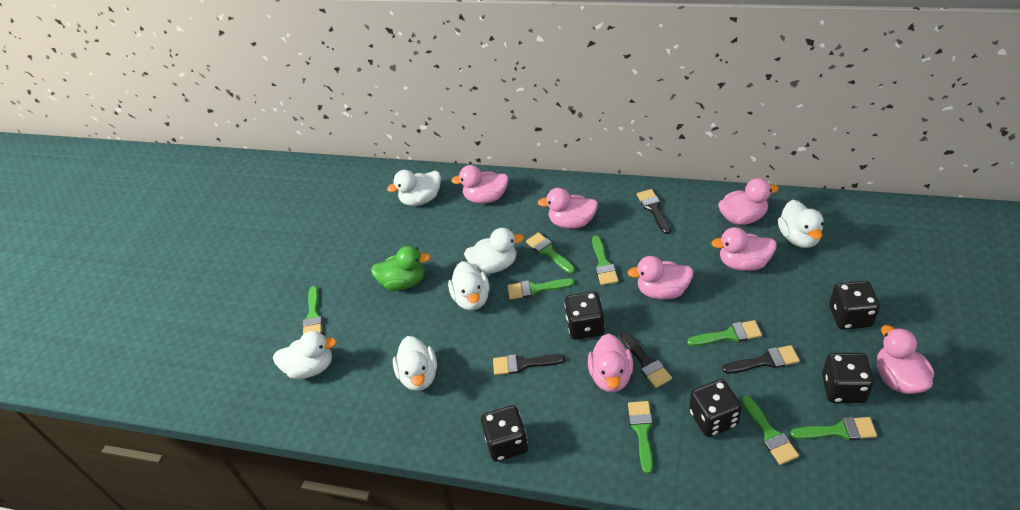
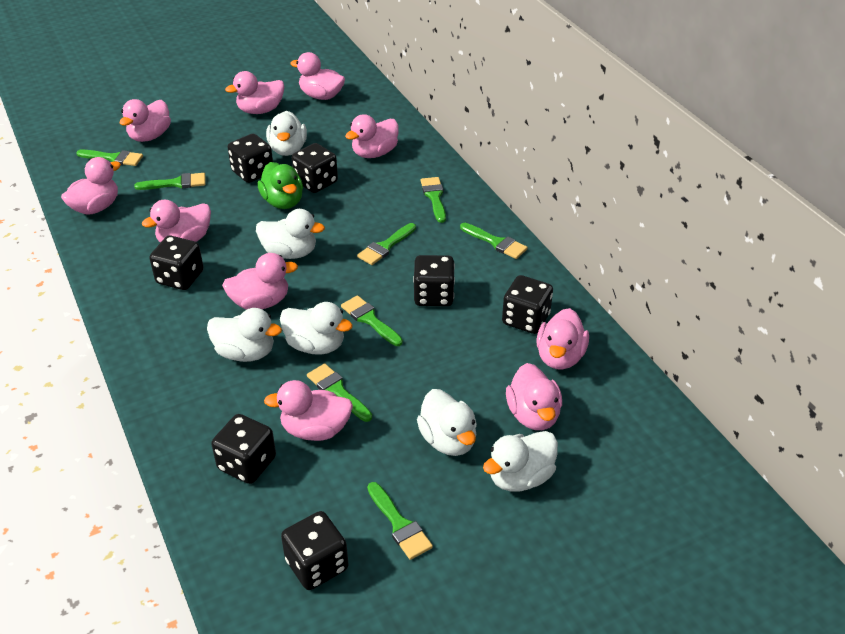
black brush: 4 -> 0
black dice: 5 -> 7
pink duck: 7 -> 10

